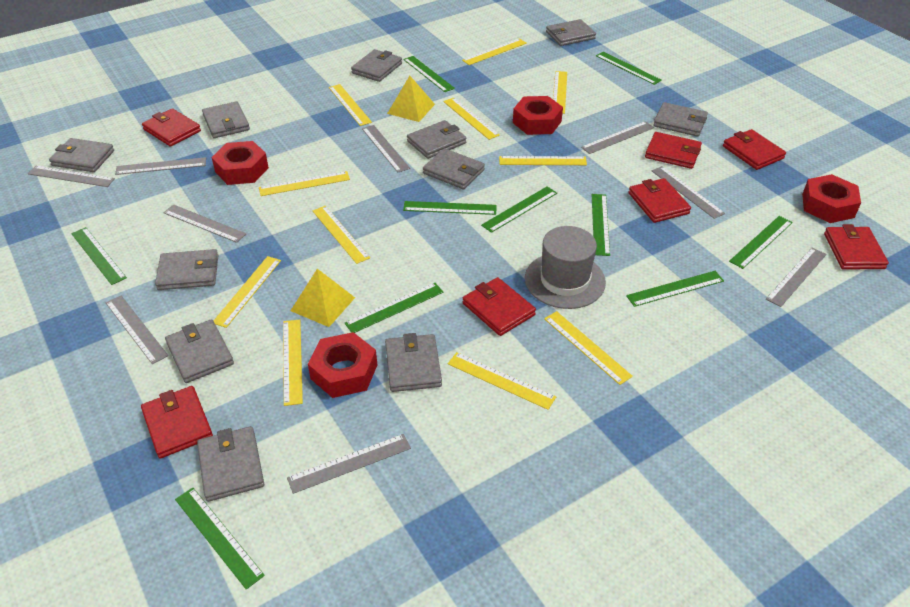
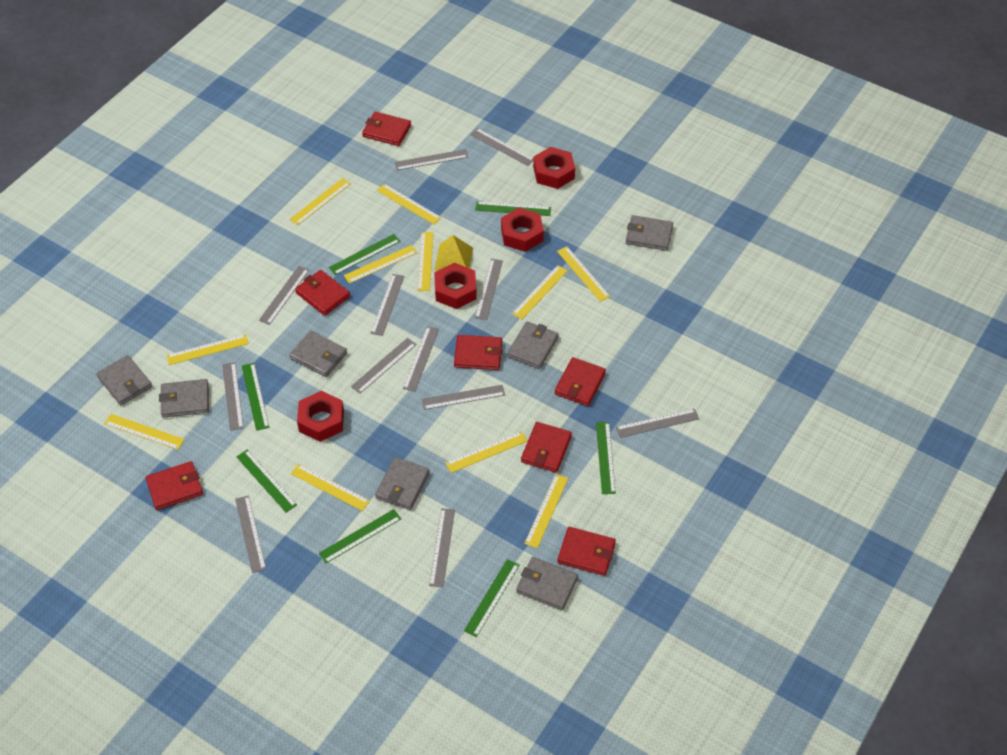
green ruler: 10 -> 7
grey hat: 1 -> 0
grey ruler: 9 -> 12
grey wallet: 11 -> 7
yellow pyramid: 2 -> 1

